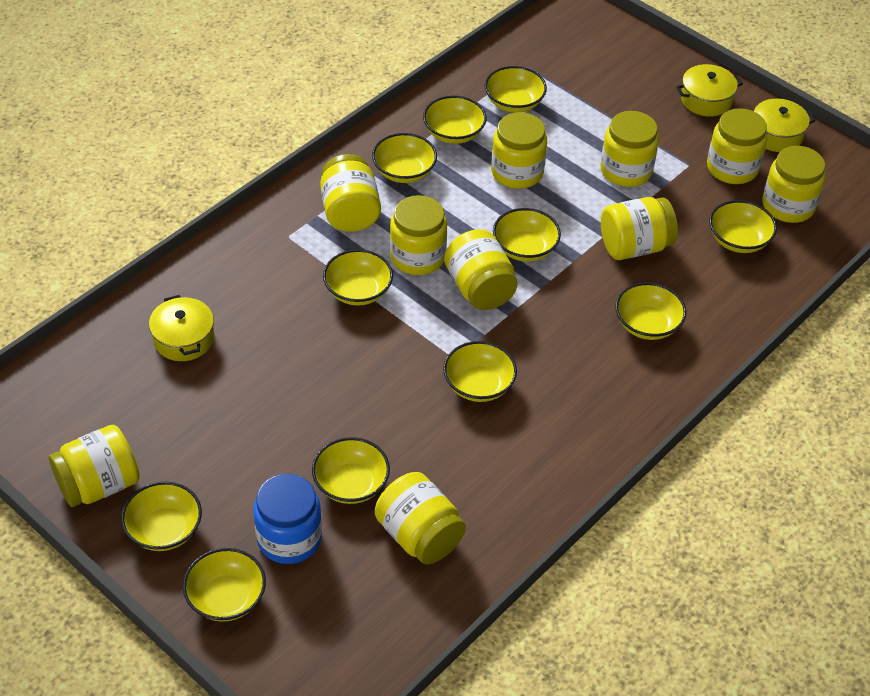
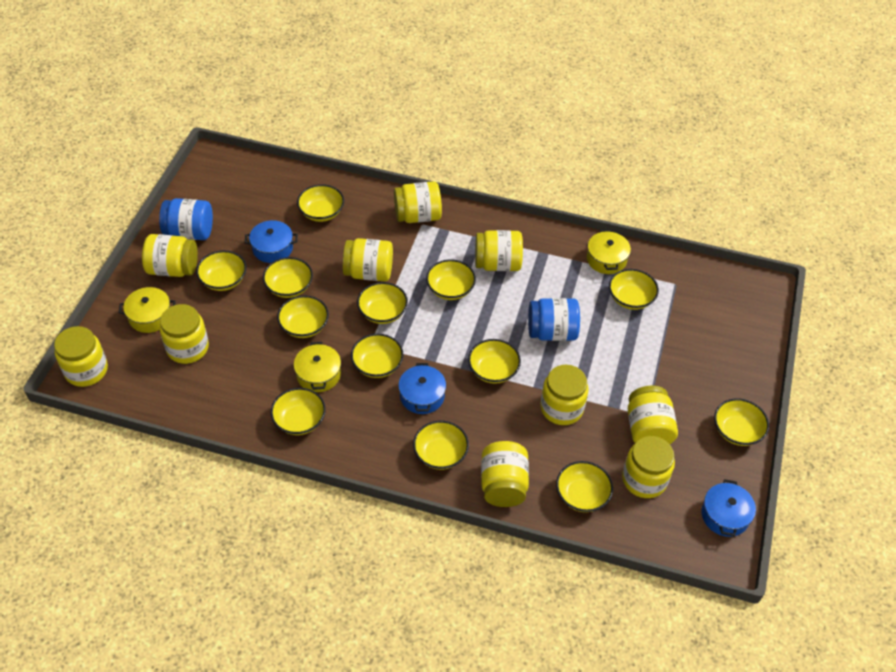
blue jar: 1 -> 2
blue pot: 0 -> 3
yellow bowl: 11 -> 13

